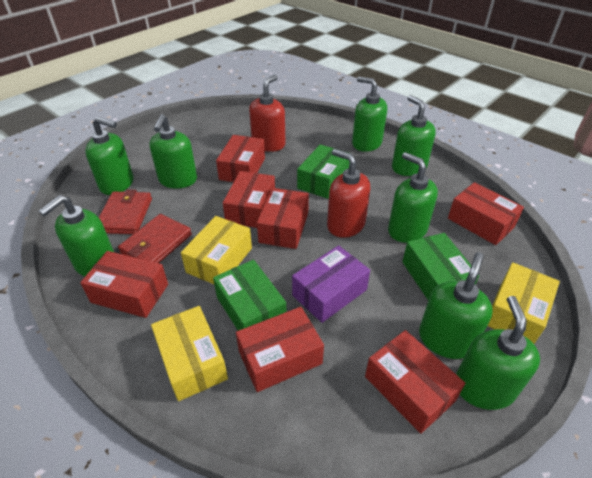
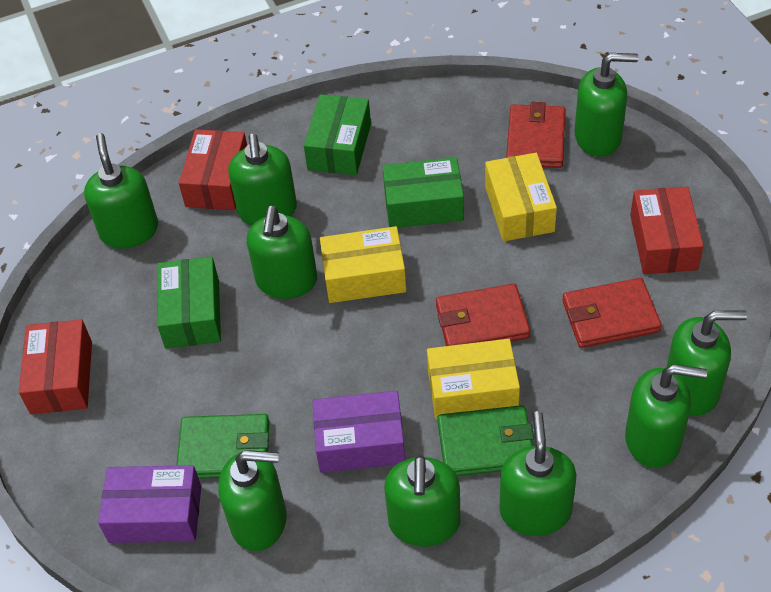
green soap dispenser: 8 -> 9
green wallet: 0 -> 2
purple box: 1 -> 2
red box: 7 -> 3
red soap dispenser: 2 -> 0
red wallet: 2 -> 3

